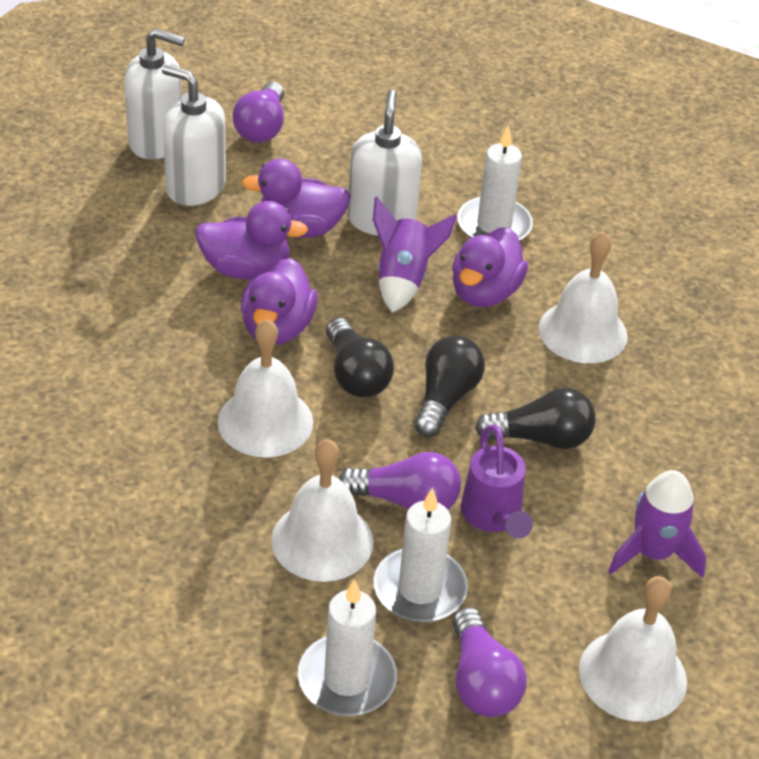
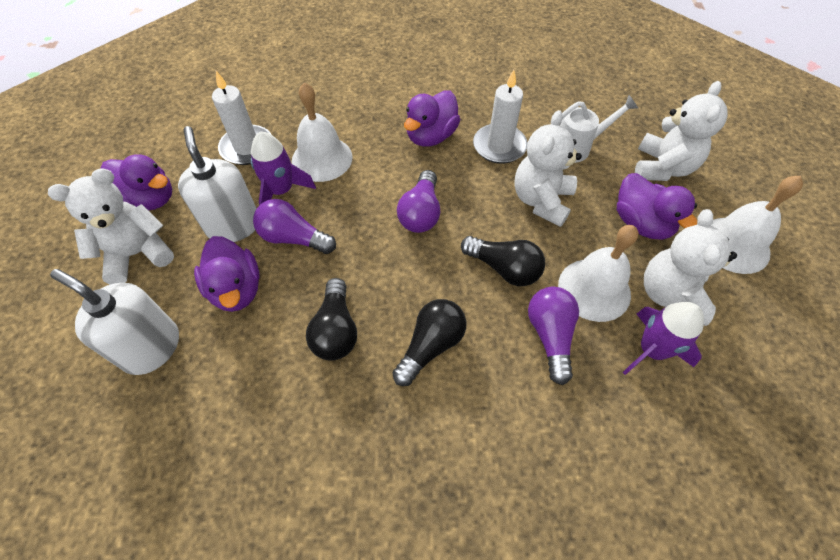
purple watering can: 1 -> 0
white bell: 4 -> 3
white candle: 3 -> 2
white soap dispenser: 3 -> 2
white teddy bear: 0 -> 4
white watering can: 0 -> 1

